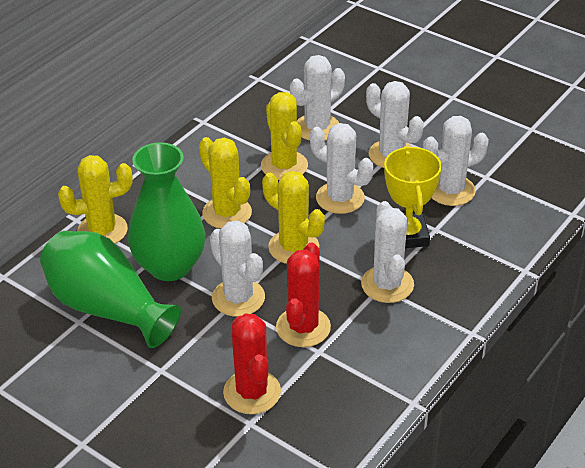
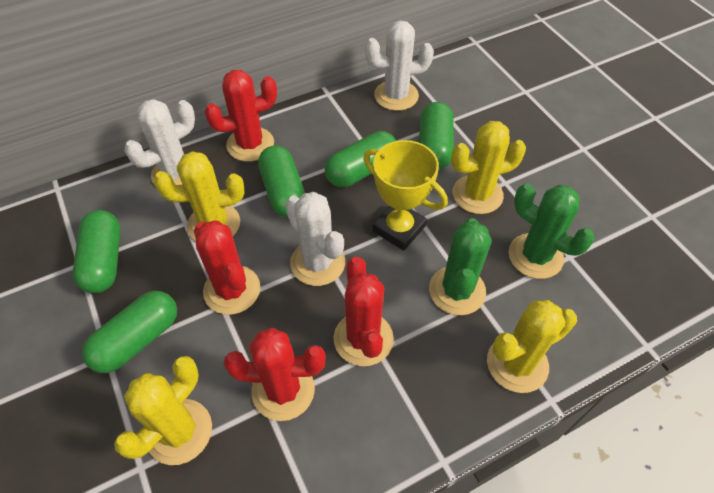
green cactus: 0 -> 2
green capsule: 0 -> 5
green vase: 2 -> 0
red cactus: 2 -> 4
white cactus: 6 -> 3

